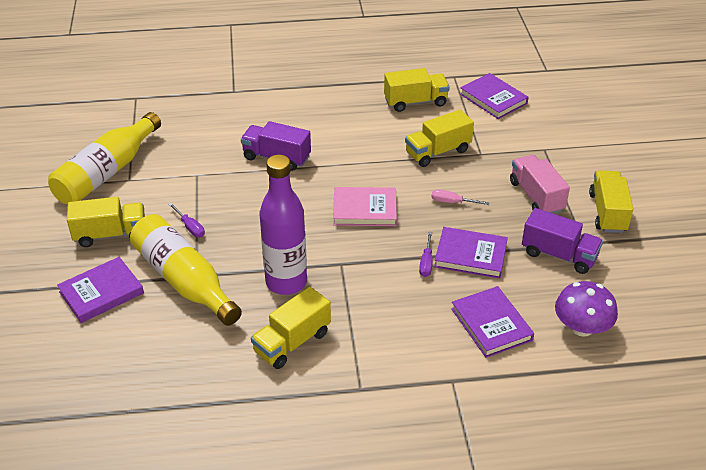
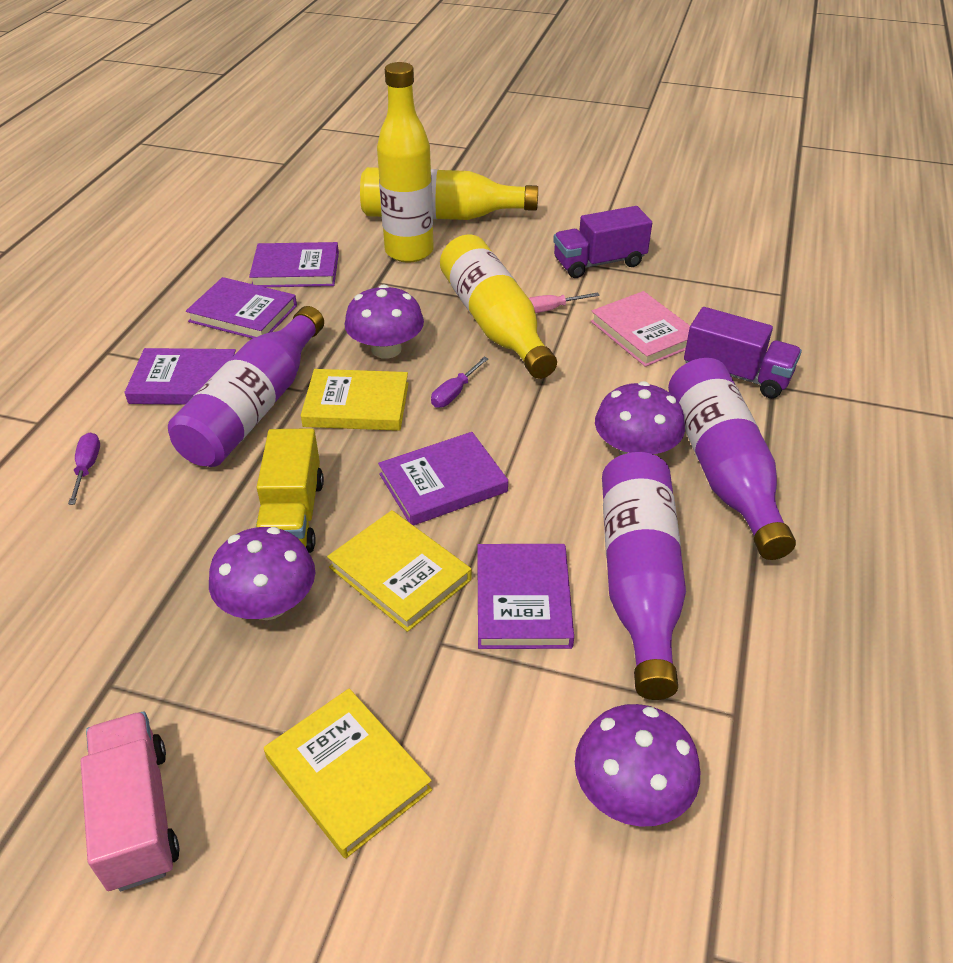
purple book: 4 -> 5
purple bottle: 1 -> 3
purple mushroom: 1 -> 4
yellow book: 0 -> 3
yellow bottle: 2 -> 3
yellow truck: 5 -> 1

